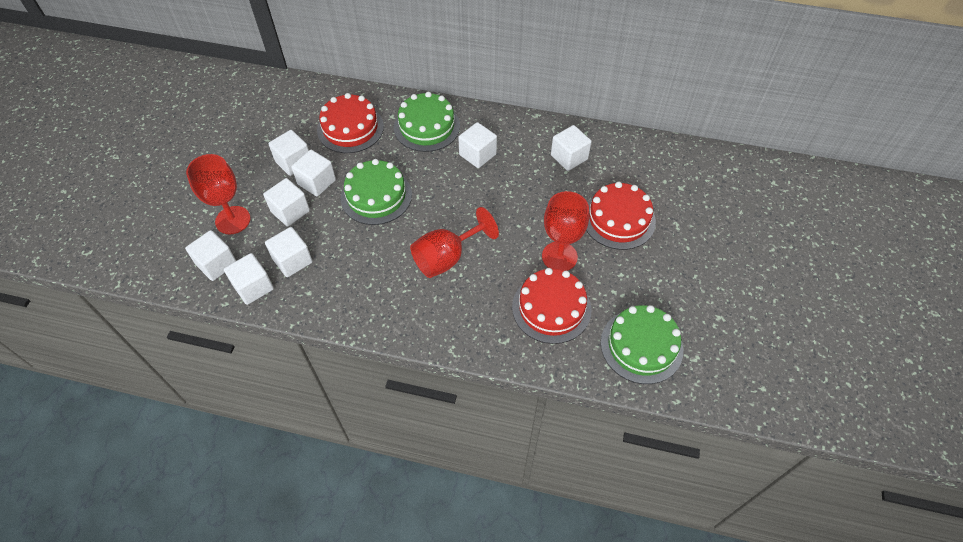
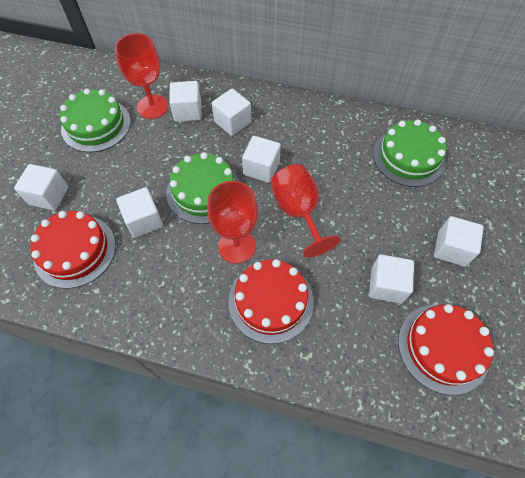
white cube: 8 -> 7

